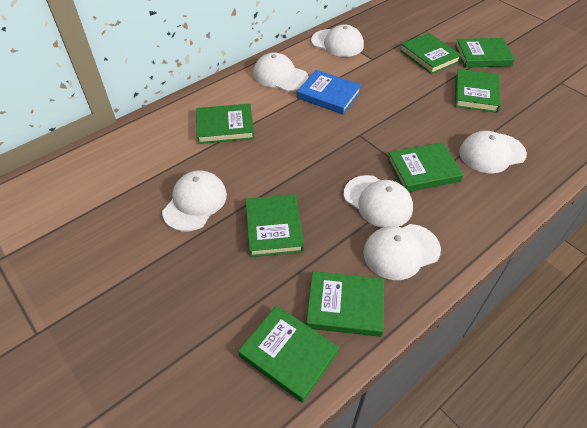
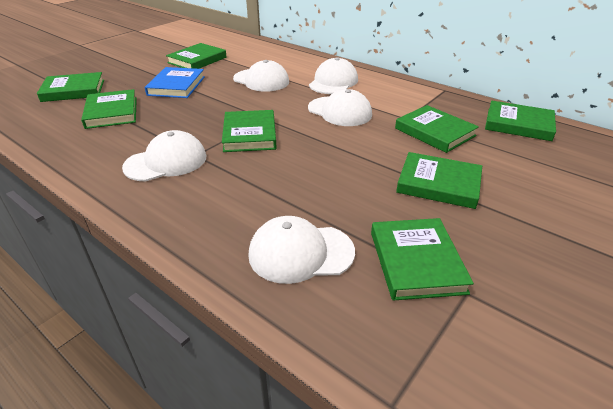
white cap: 6 -> 5

